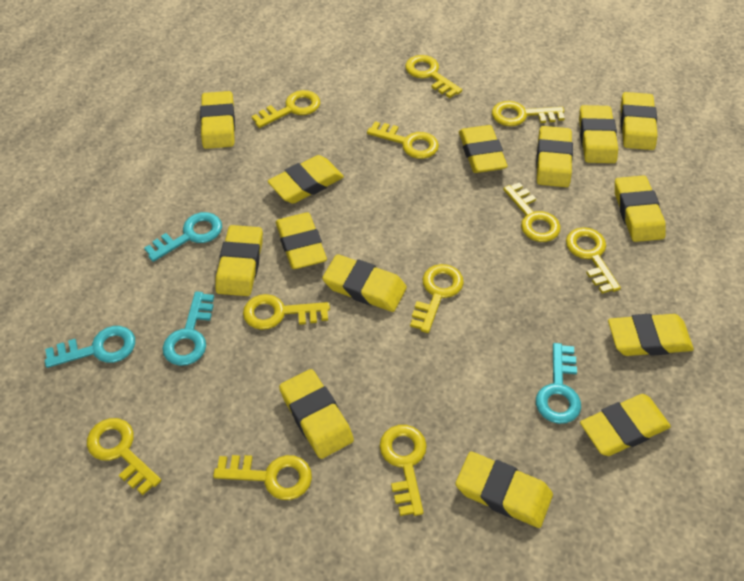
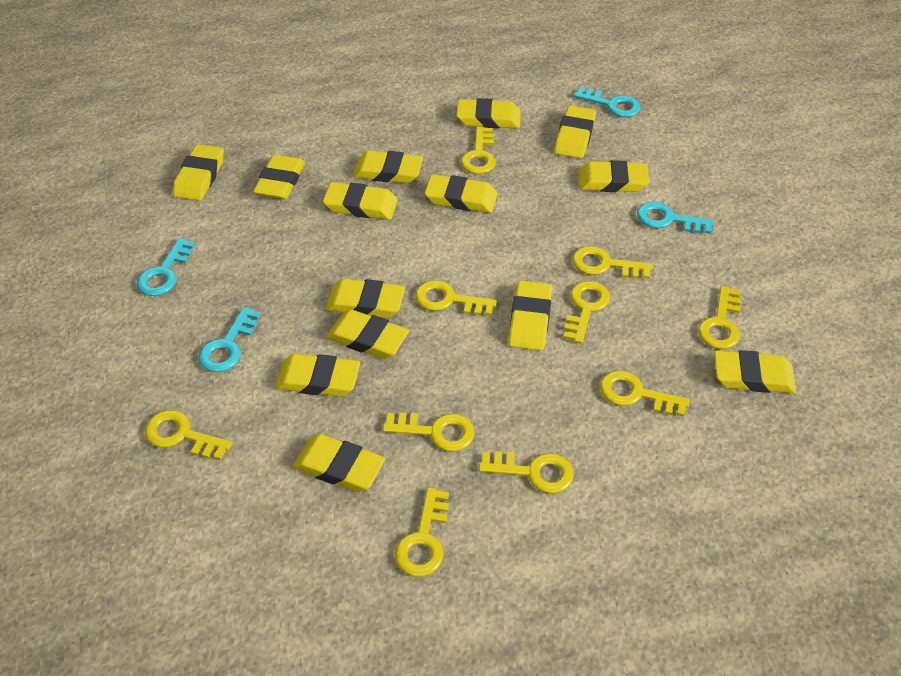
yellow key: 11 -> 10

